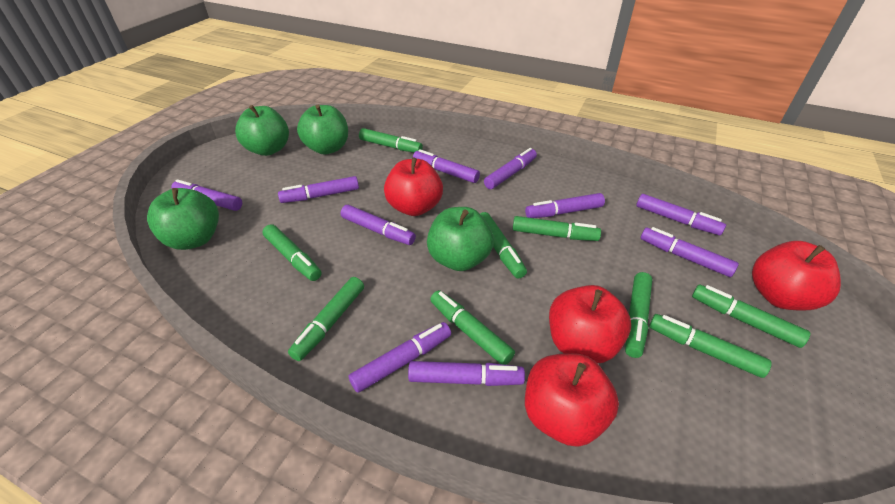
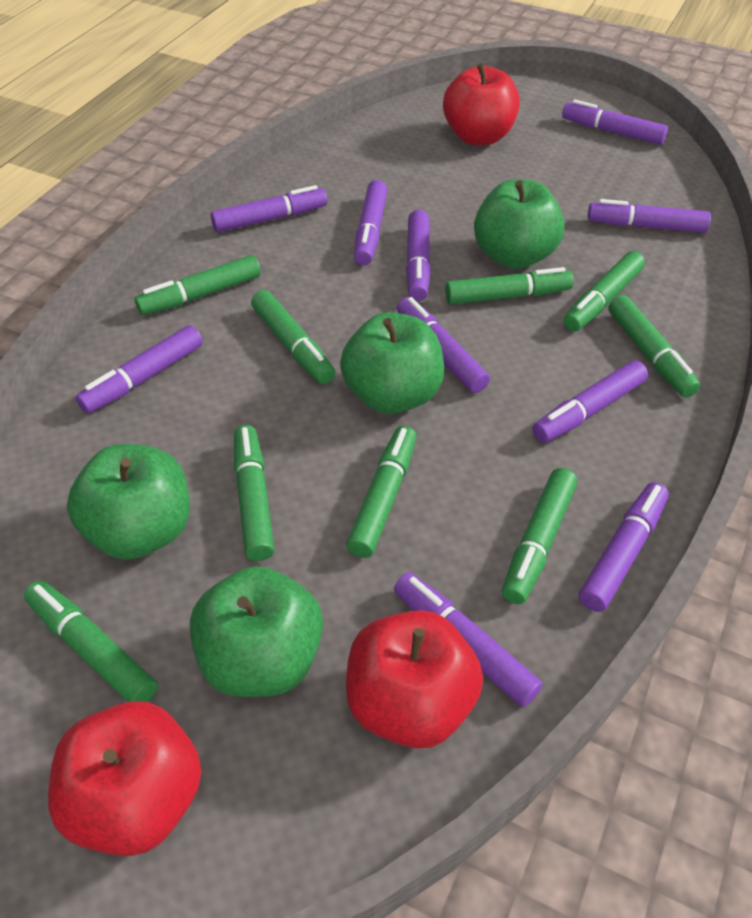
red apple: 4 -> 3

